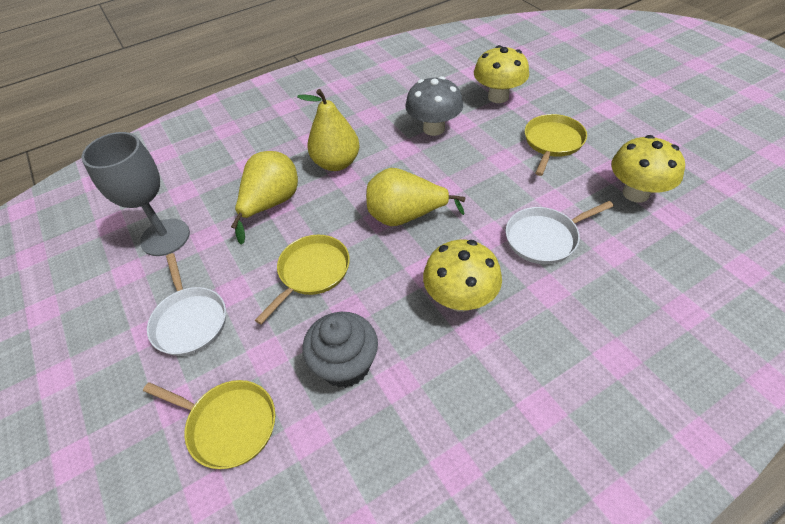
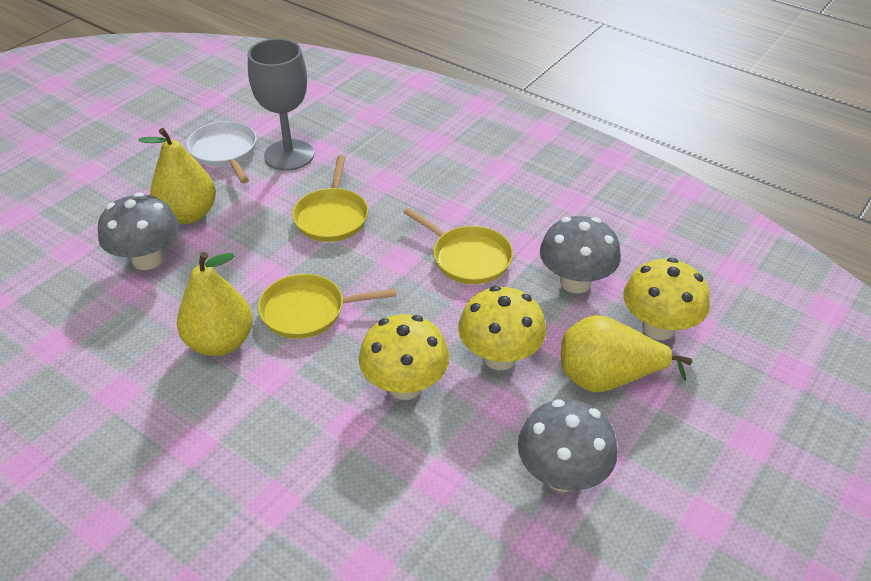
grey cupcake: 1 -> 0
grey mushroom: 1 -> 3
white pan: 2 -> 1

